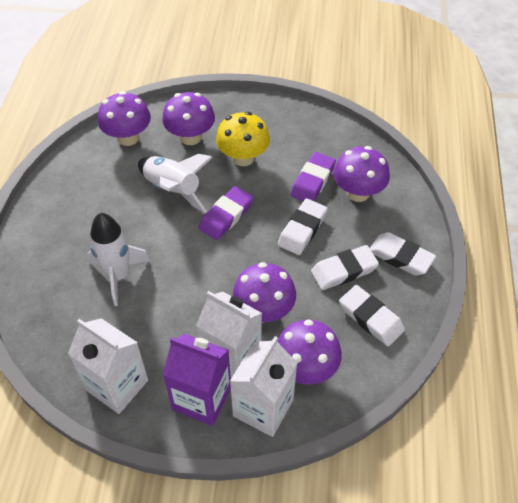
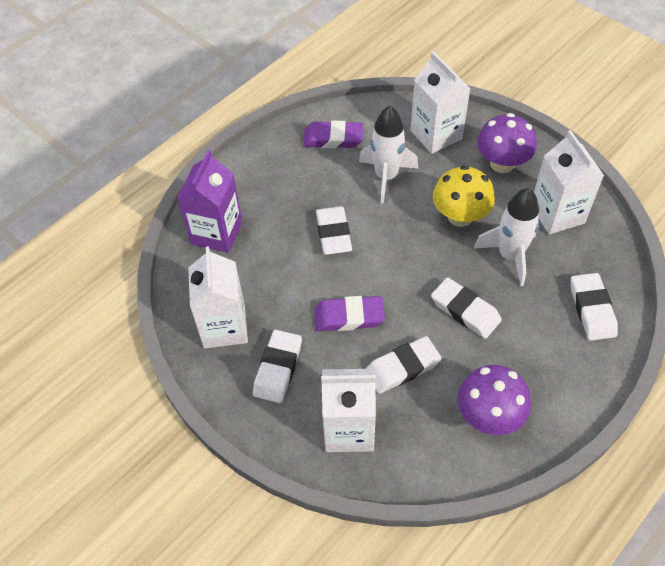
purple mushroom: 5 -> 2
white carton: 3 -> 4
white eraser: 4 -> 5

